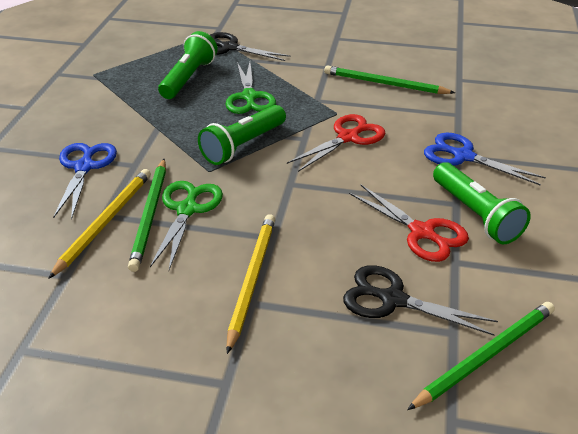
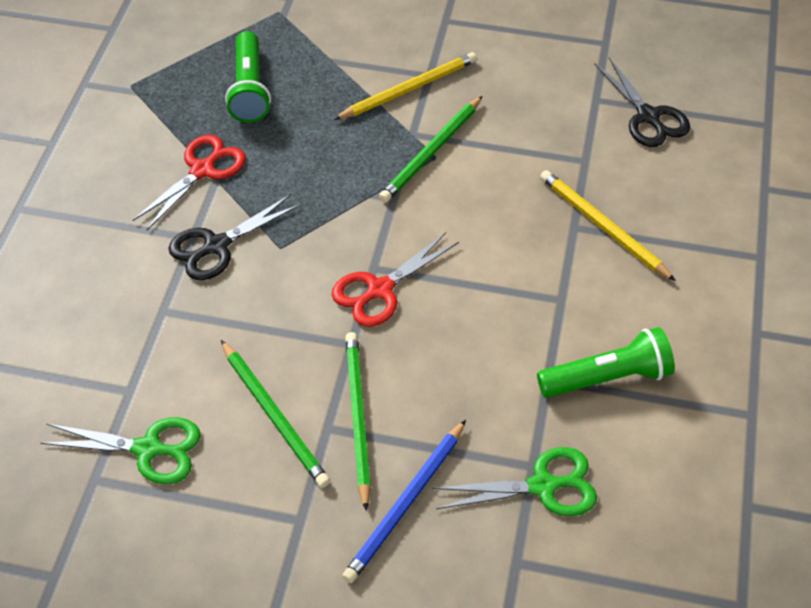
blue pencil: 0 -> 1
blue scissors: 2 -> 0
green flashlight: 3 -> 2

